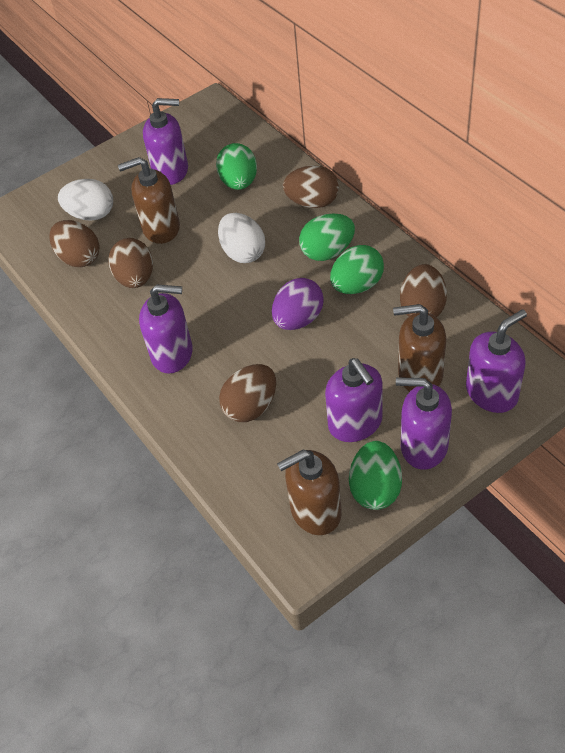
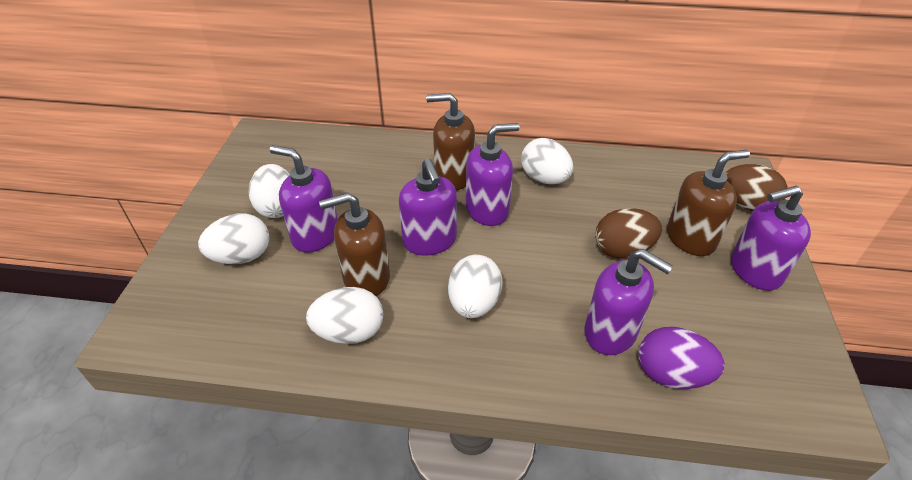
brown egg: 5 -> 2
green egg: 4 -> 0
white egg: 2 -> 5

